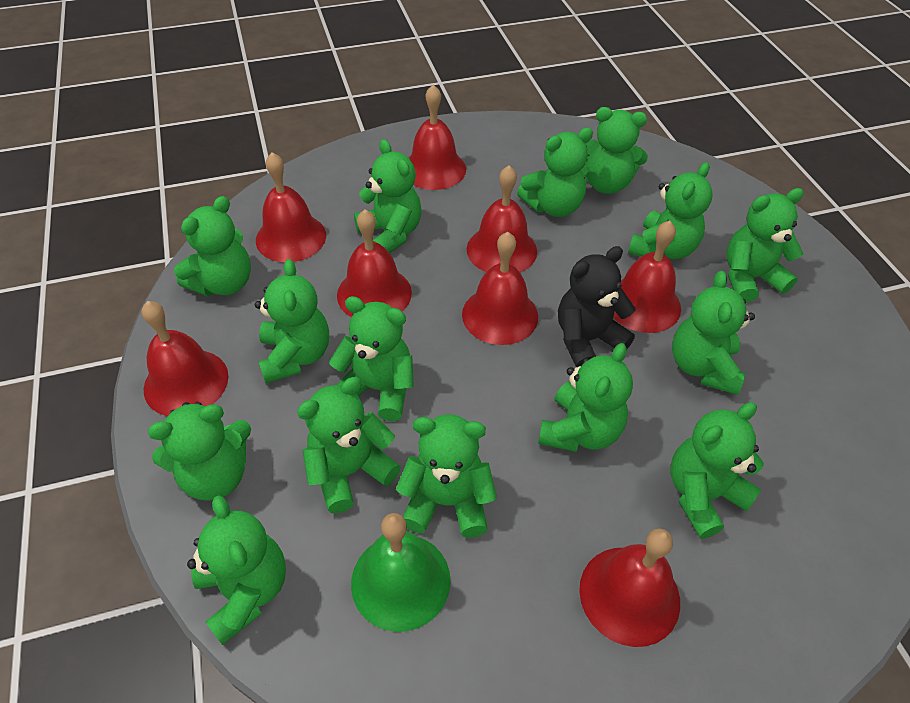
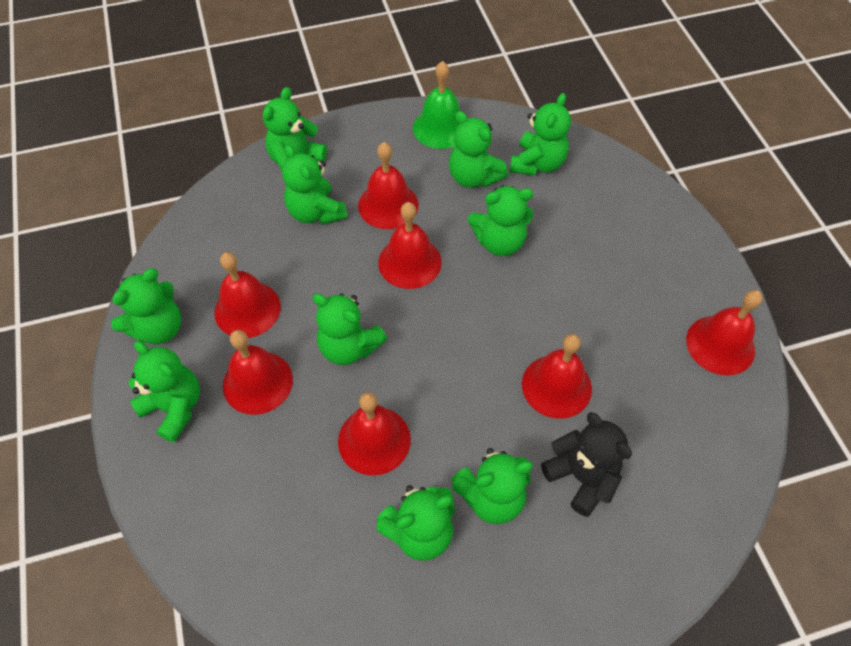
green teddy bear: 15 -> 10
red bell: 8 -> 7

